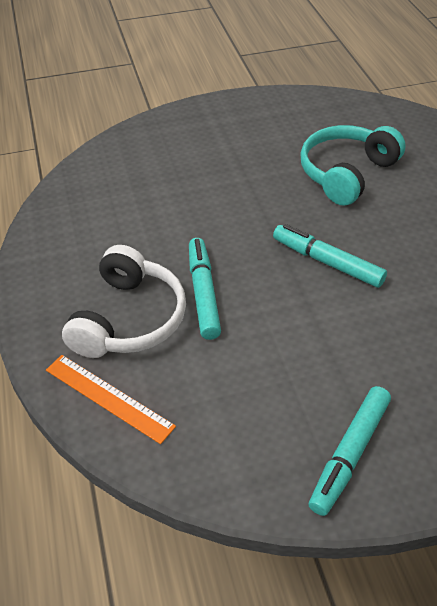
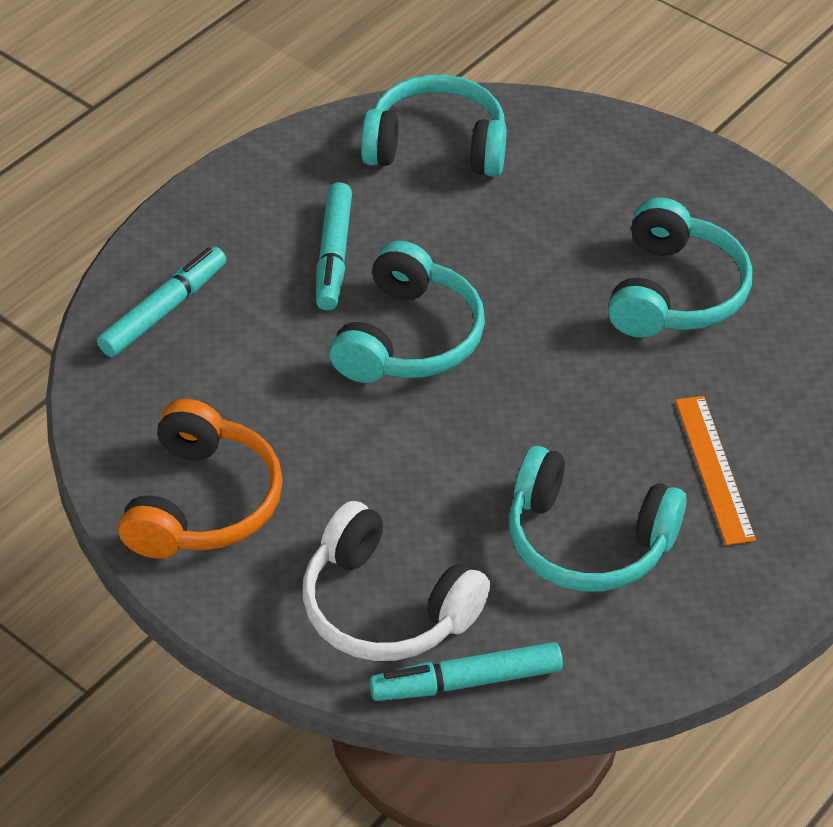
orange headphones: 0 -> 1
turquoise headphones: 1 -> 4

